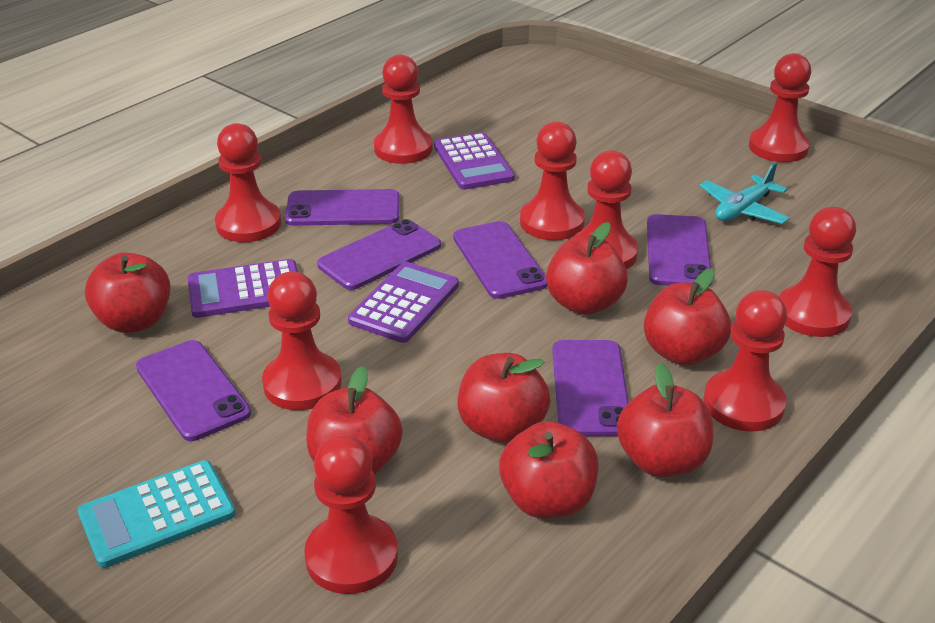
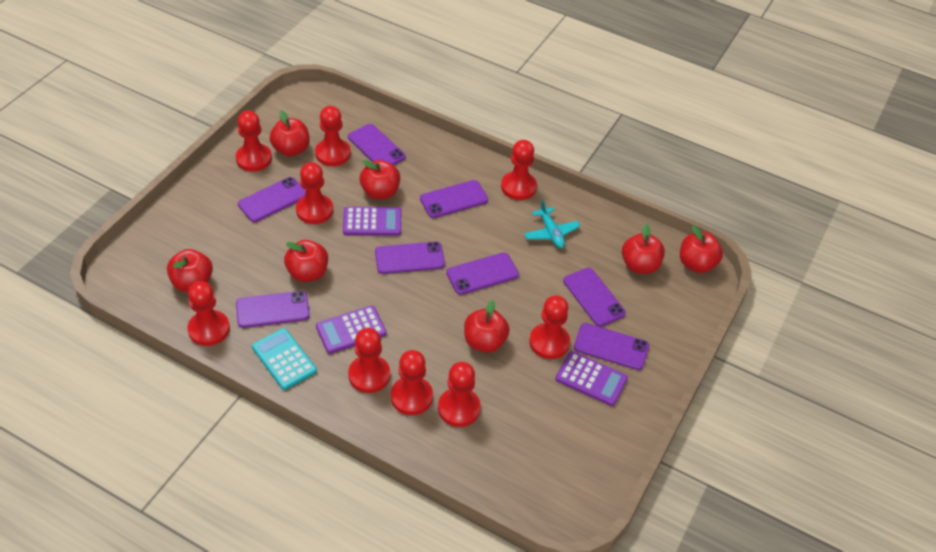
purple phone: 6 -> 8

